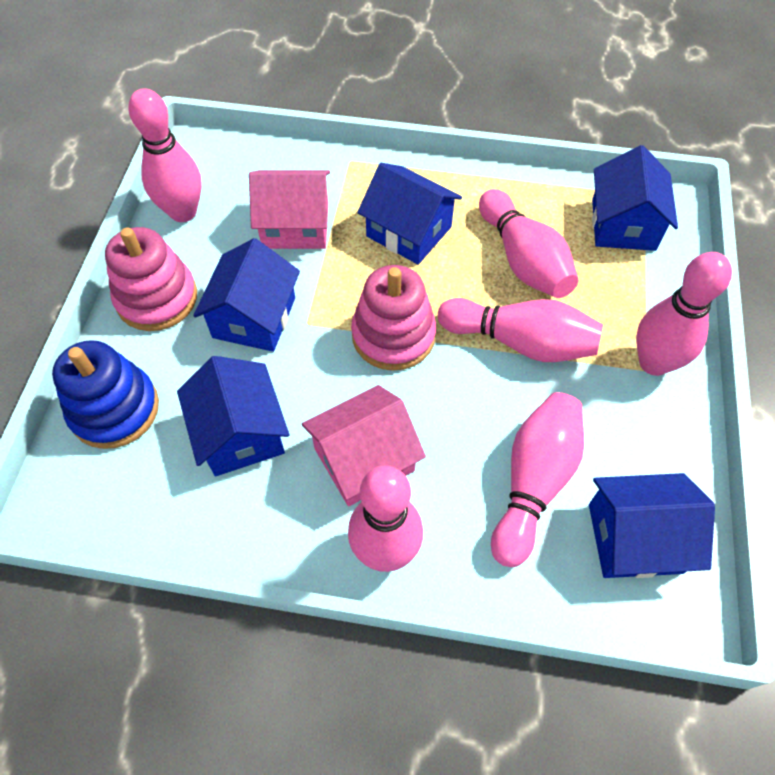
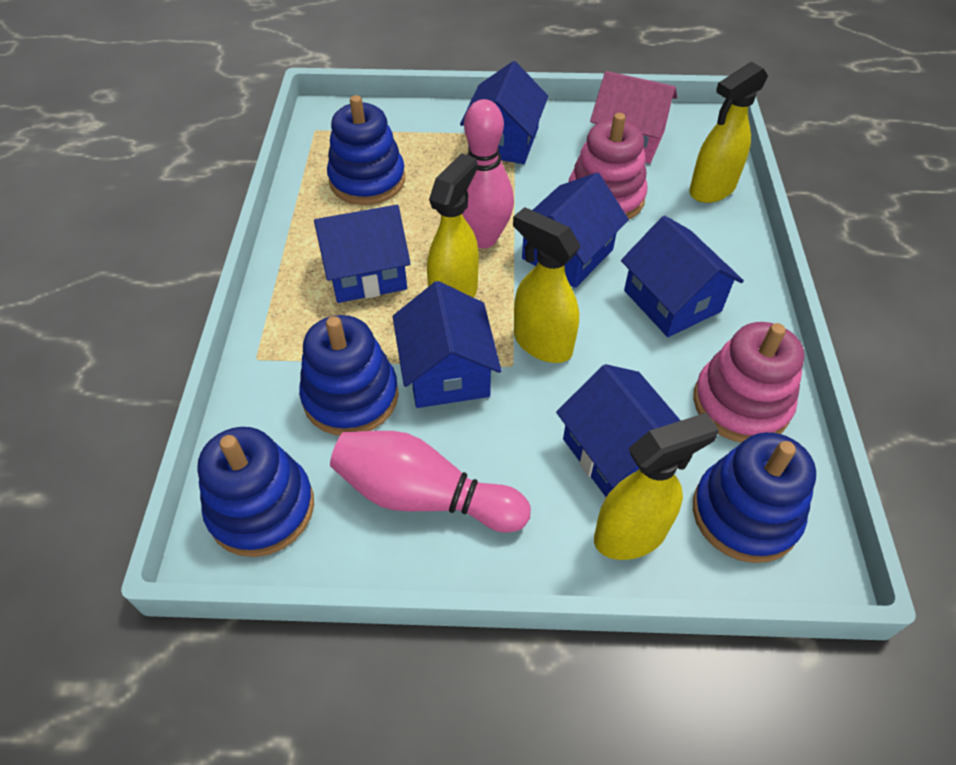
blue house: 5 -> 6
blue stacking toy: 1 -> 4
pink bowling pin: 6 -> 2
pink house: 2 -> 1
yellow spray bottle: 0 -> 4

